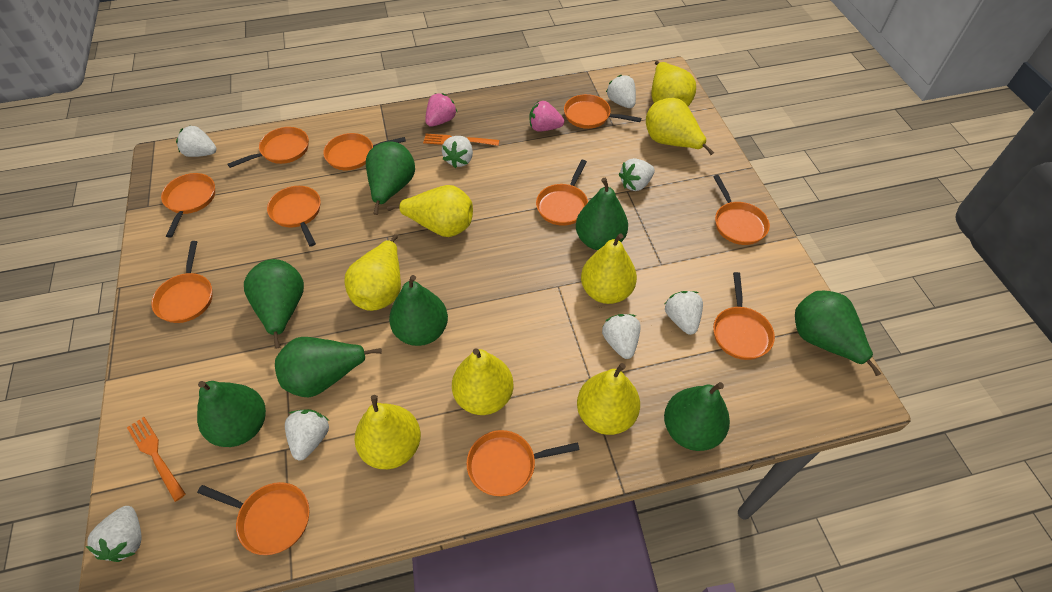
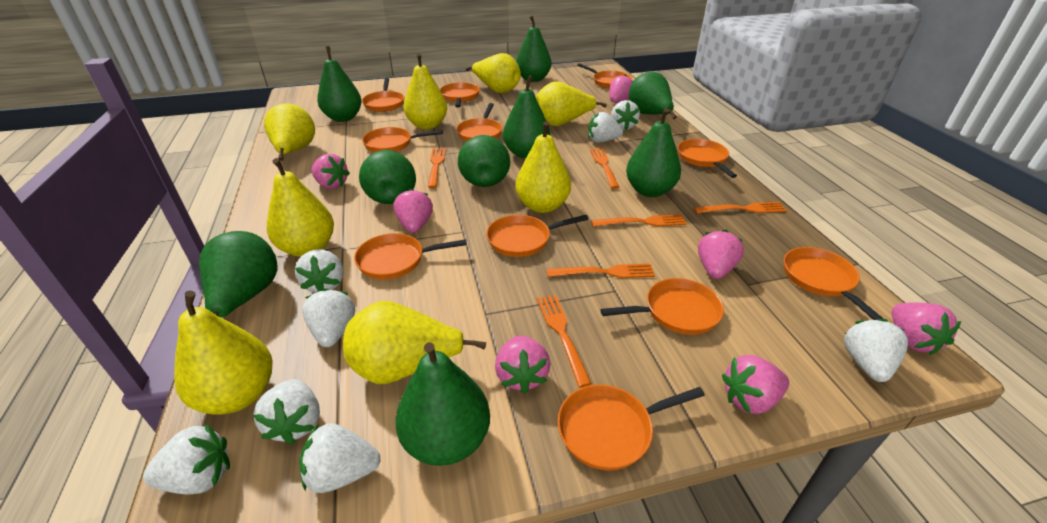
green pear: 8 -> 9
orange fork: 2 -> 6
pink strawberry: 2 -> 7

